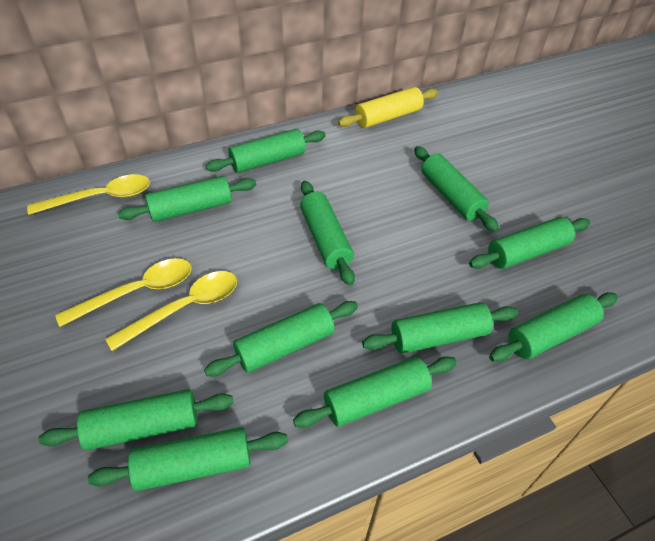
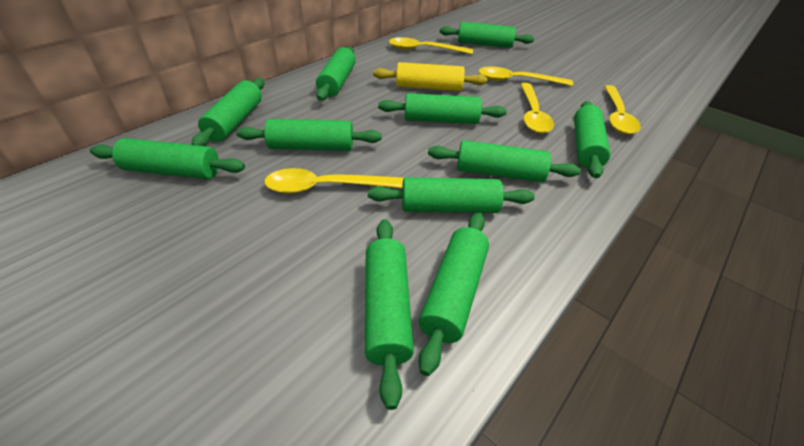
yellow spoon: 3 -> 5

